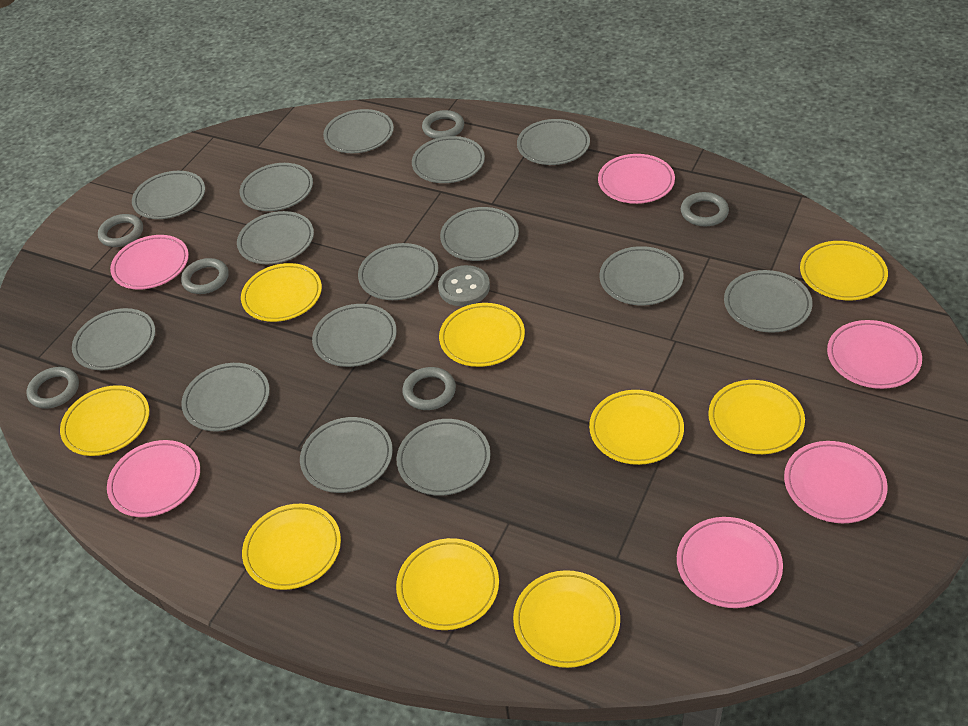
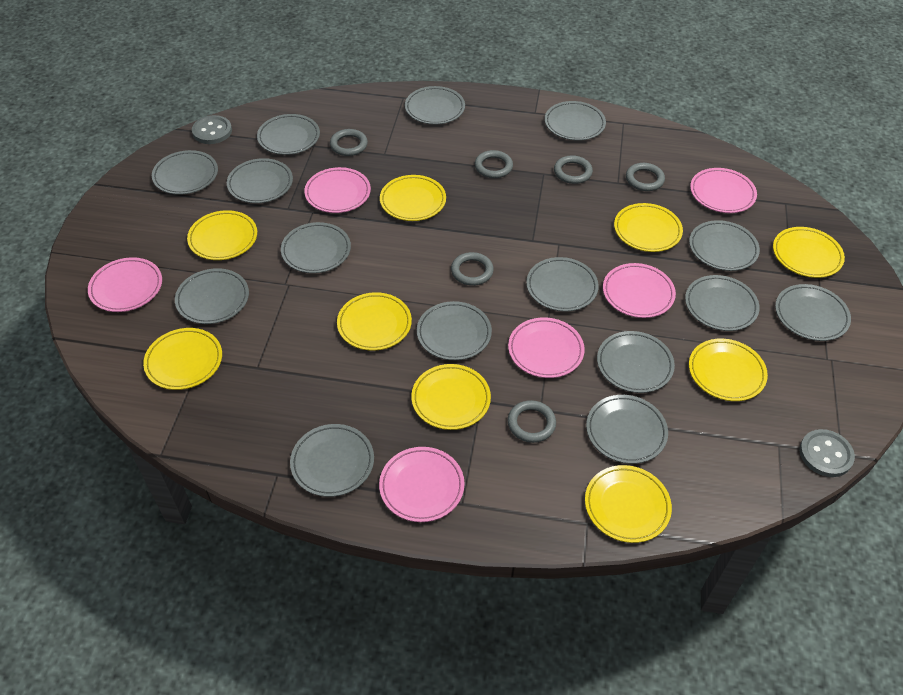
grey button: 1 -> 2

